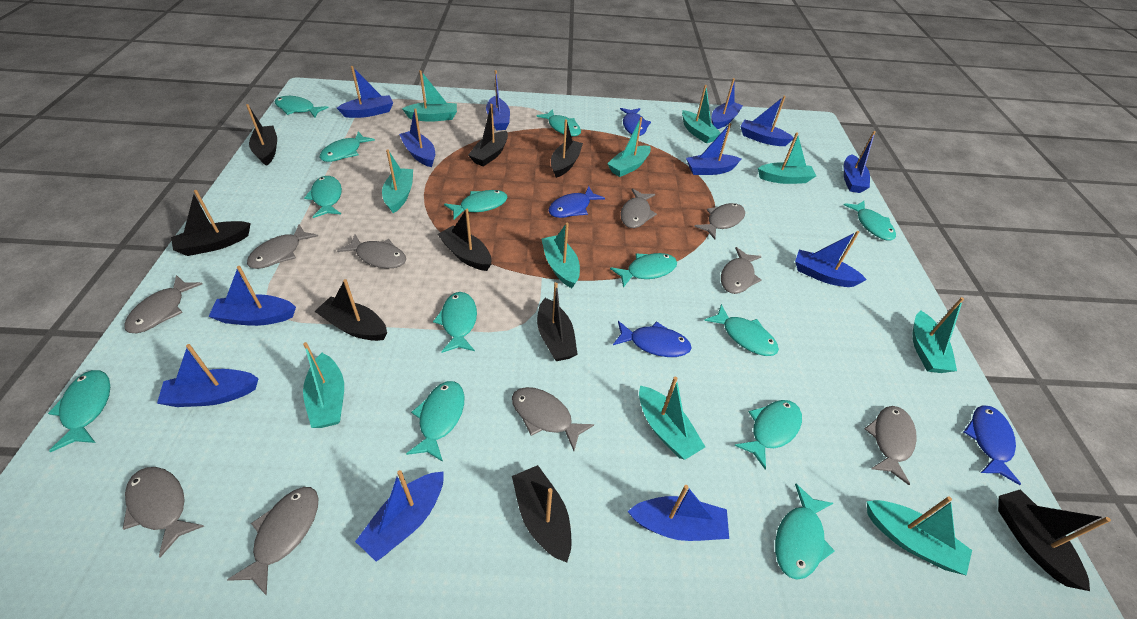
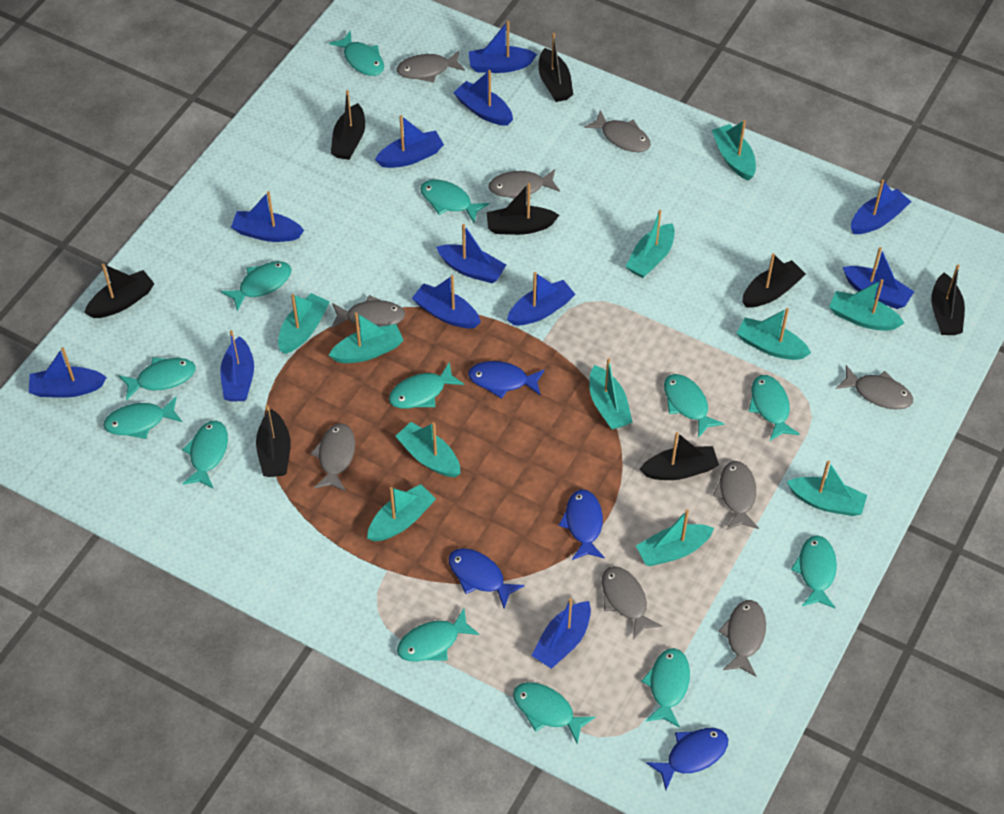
black boat: 9 -> 8
grey fish: 10 -> 9
turquoise boat: 10 -> 11

